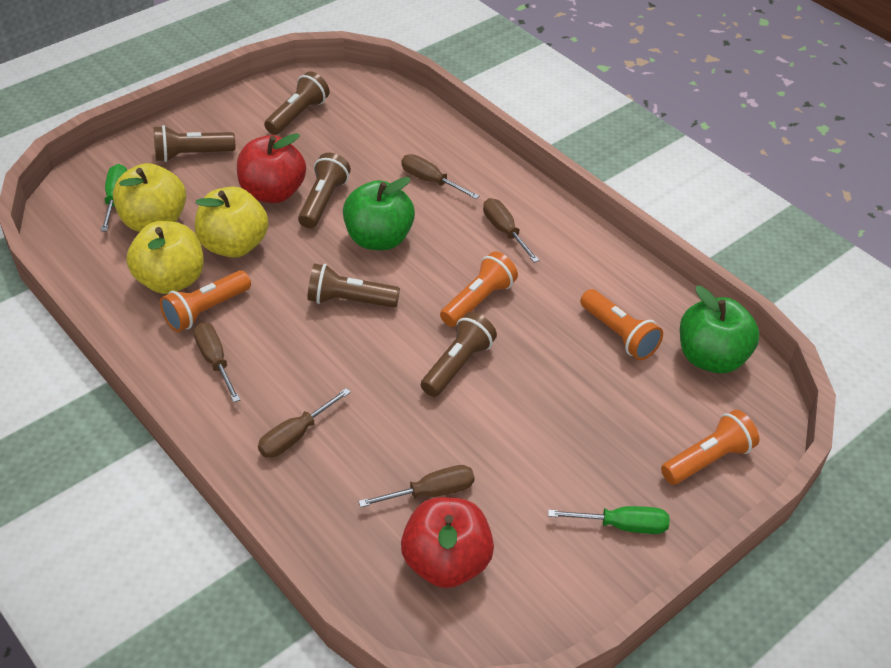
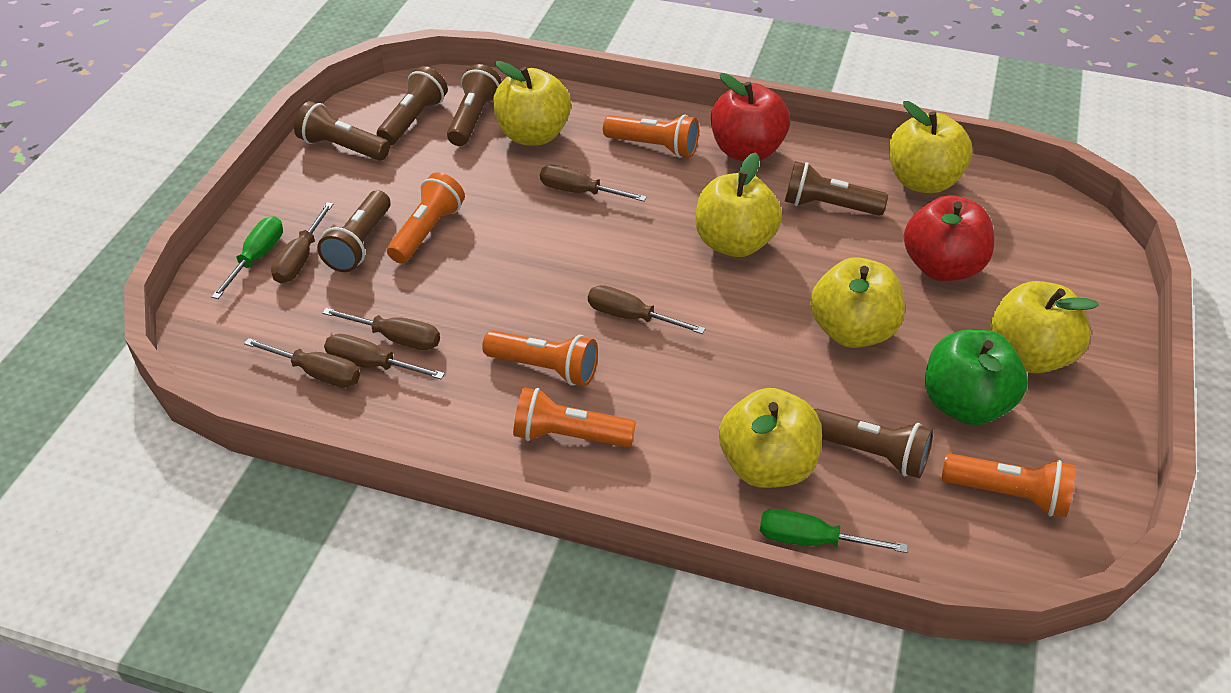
brown flashlight: 5 -> 6
brown screwdriver: 5 -> 6
green apple: 2 -> 1
orange flashlight: 4 -> 5
yellow apple: 3 -> 6

